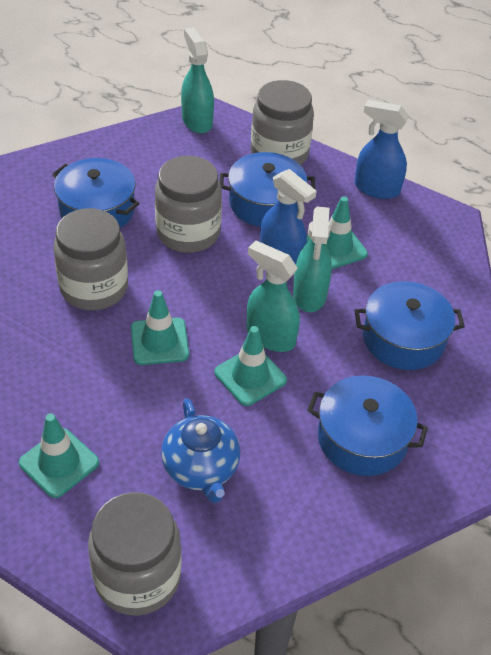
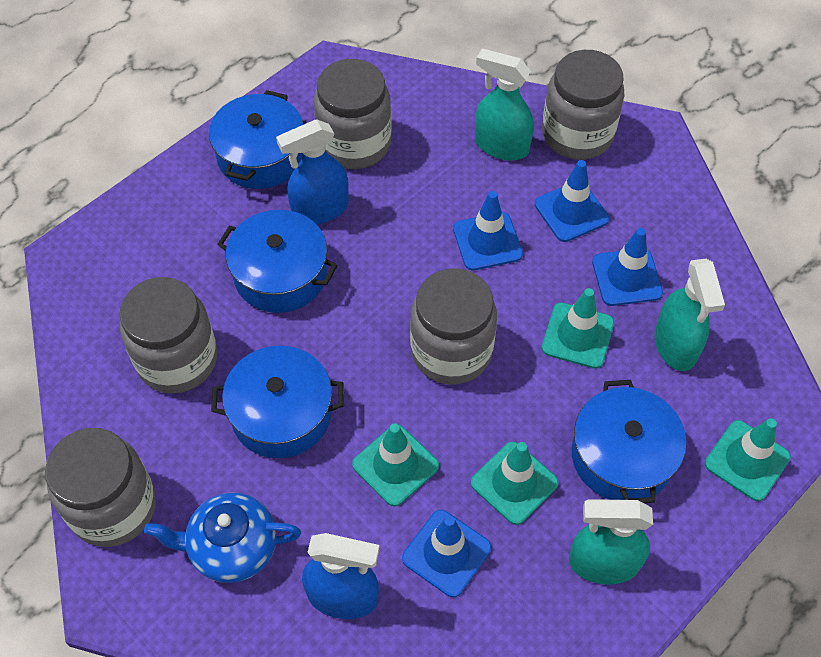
blue traffic cone: 0 -> 4
grey jar: 4 -> 5

